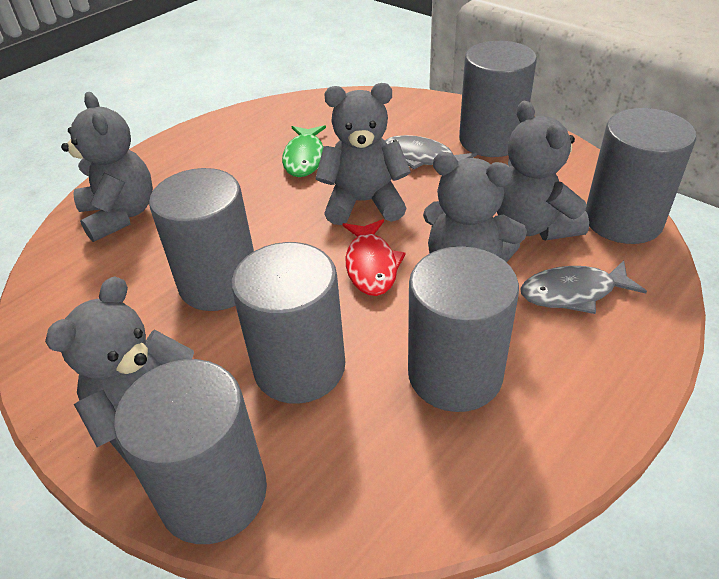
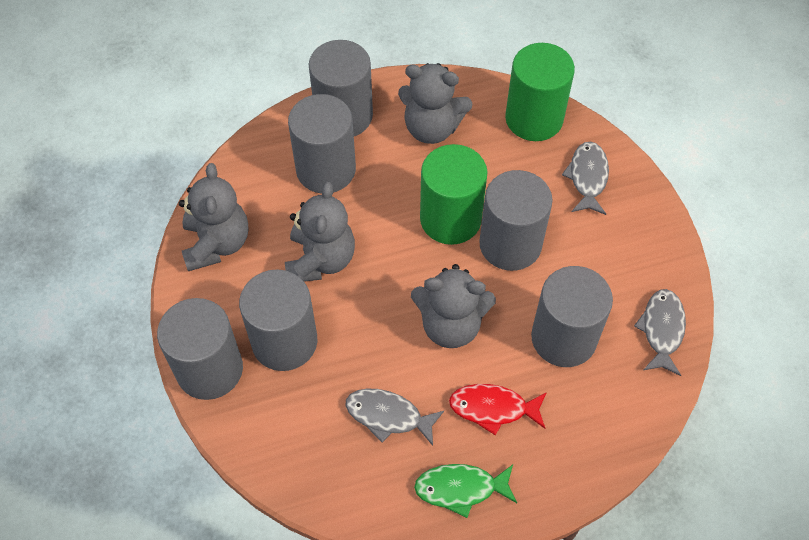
green cylinder: 0 -> 2
grey fish: 2 -> 3
grey teddy bear: 5 -> 4

